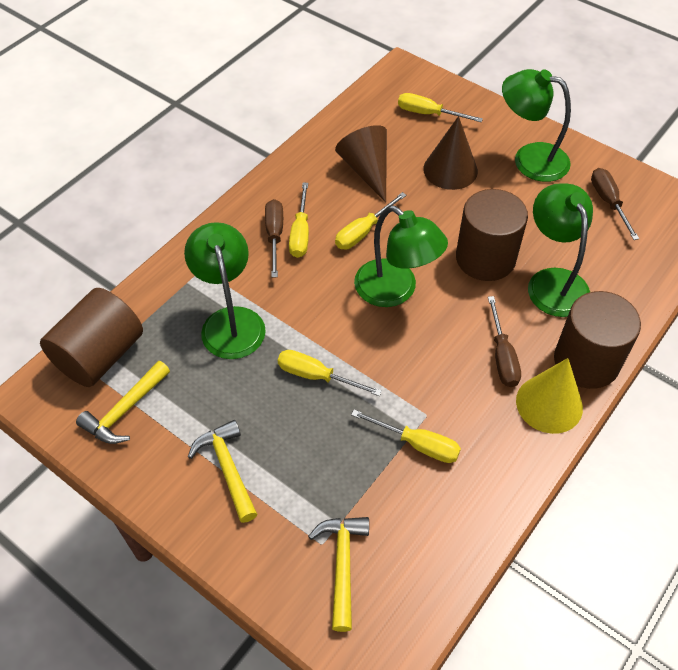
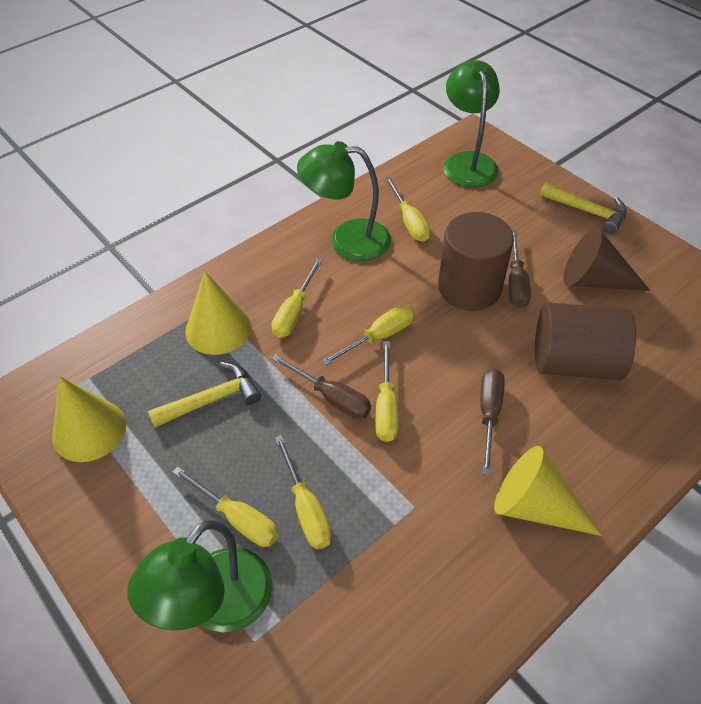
brown cone: 2 -> 1
brown cylinder: 3 -> 2
green lamp: 4 -> 3
yellow cone: 1 -> 3
yellow hammer: 3 -> 2
yellow screwdriver: 5 -> 6

